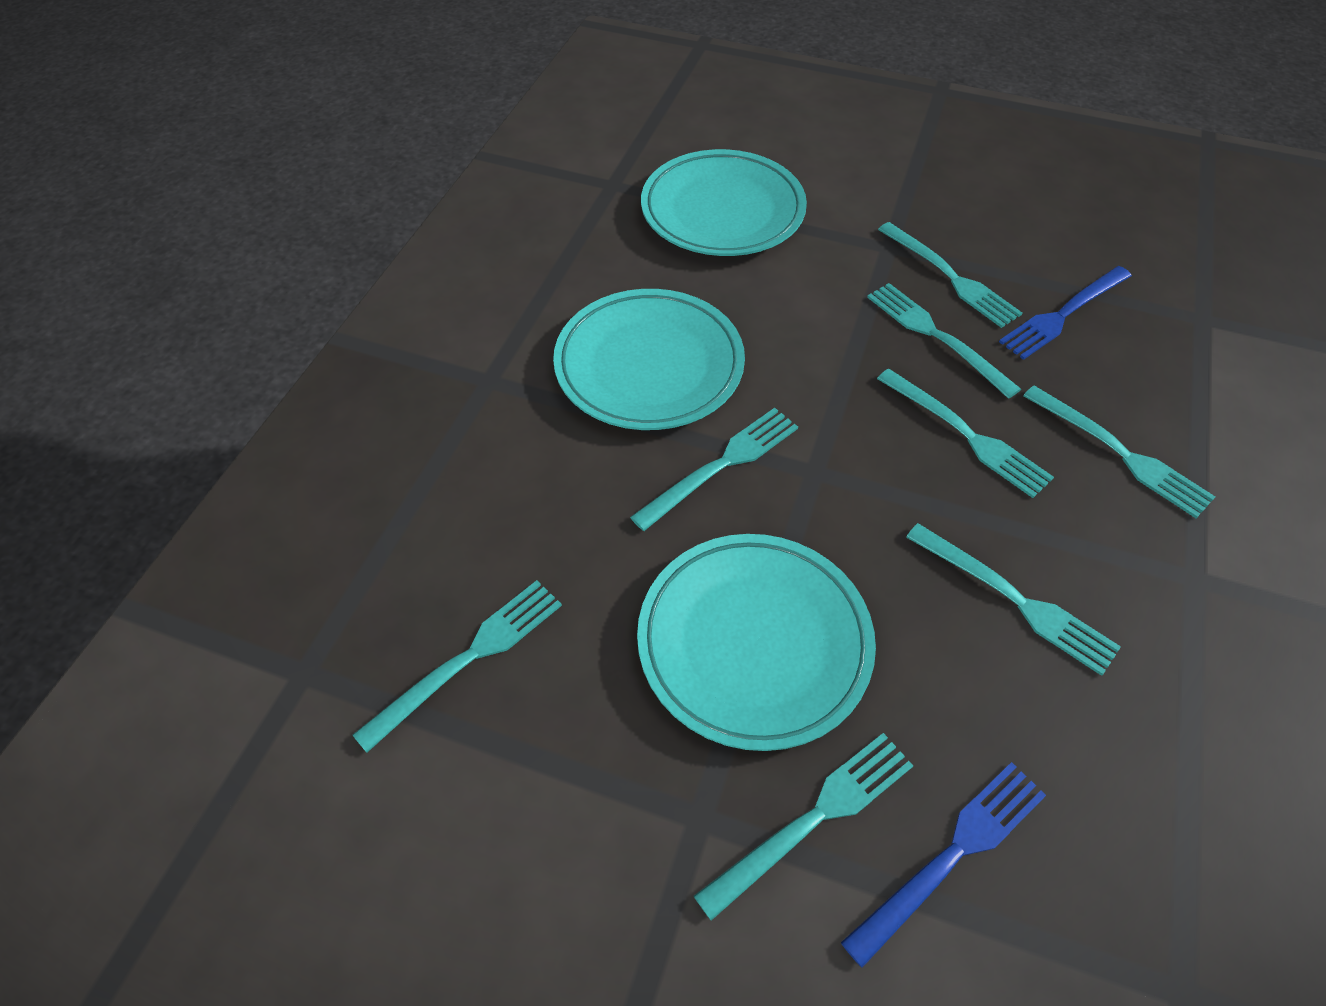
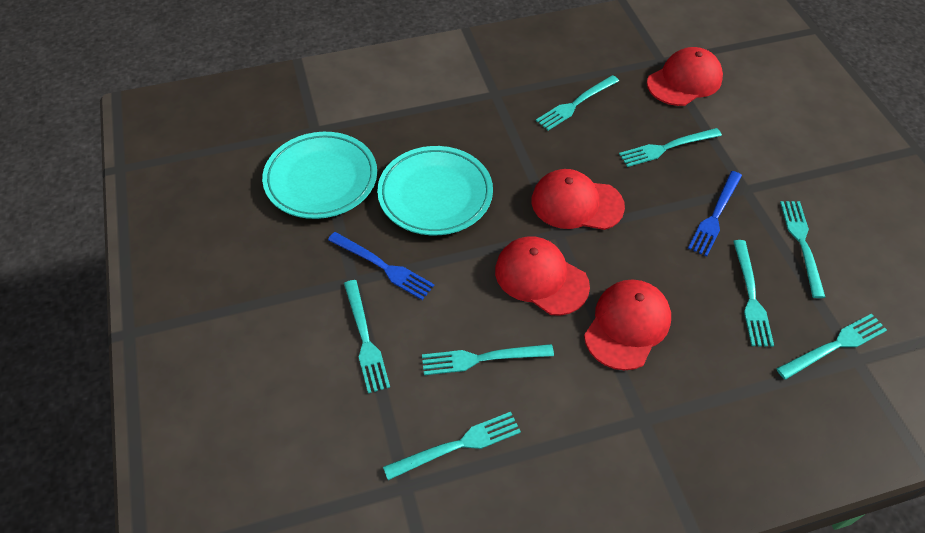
red cap: 0 -> 4
turquoise plate: 3 -> 2

